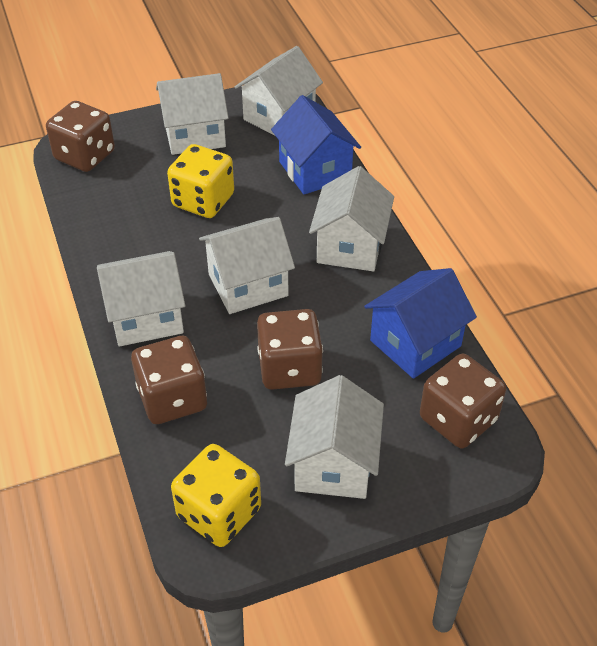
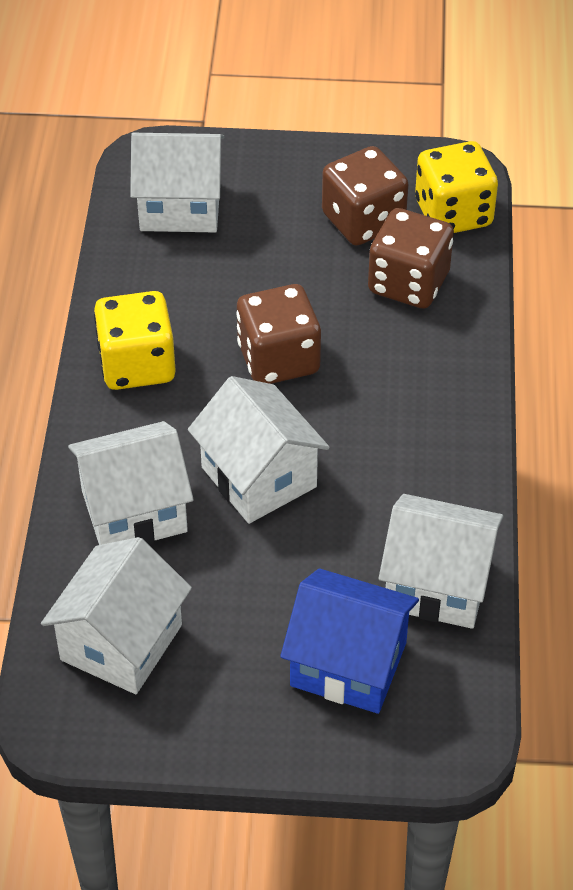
blue house: 2 -> 1
brown dice: 4 -> 3
white house: 6 -> 5

